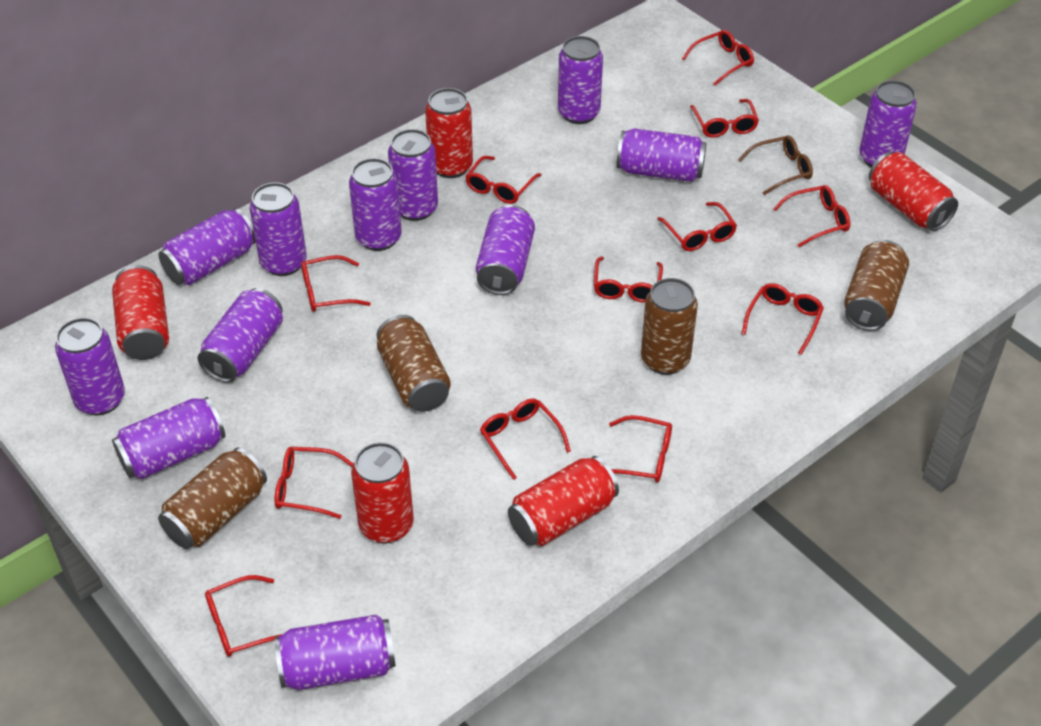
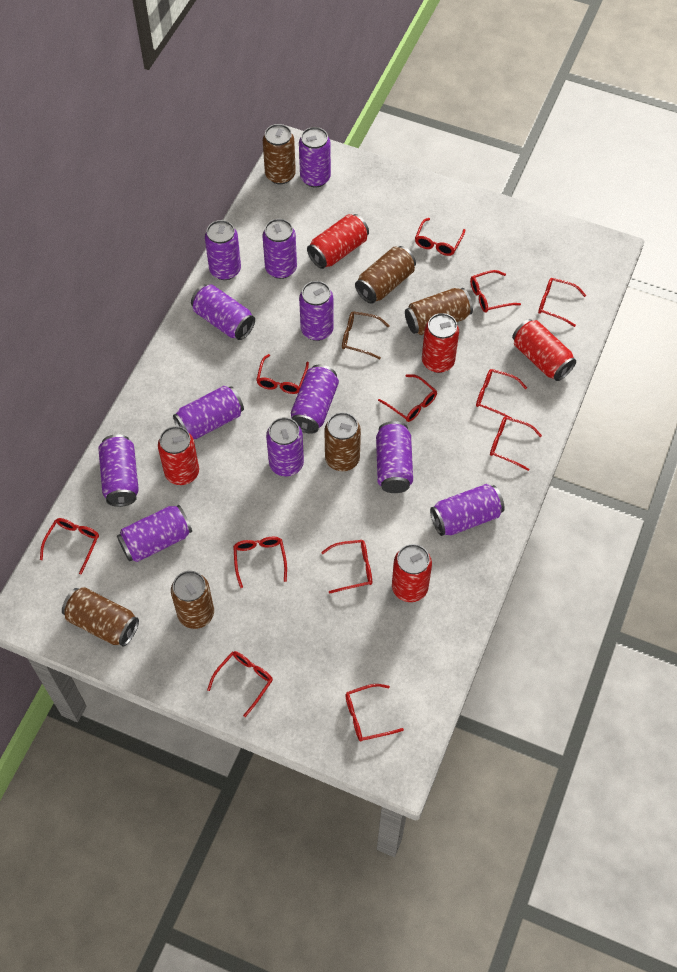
brown can: 4 -> 6

